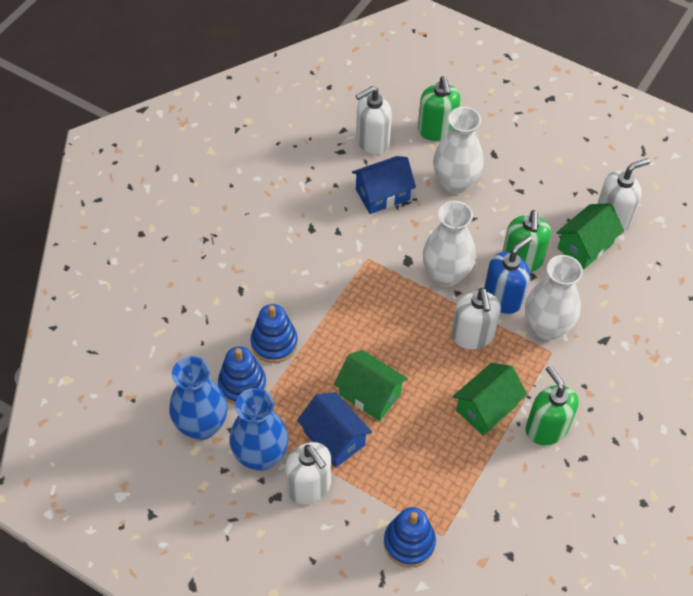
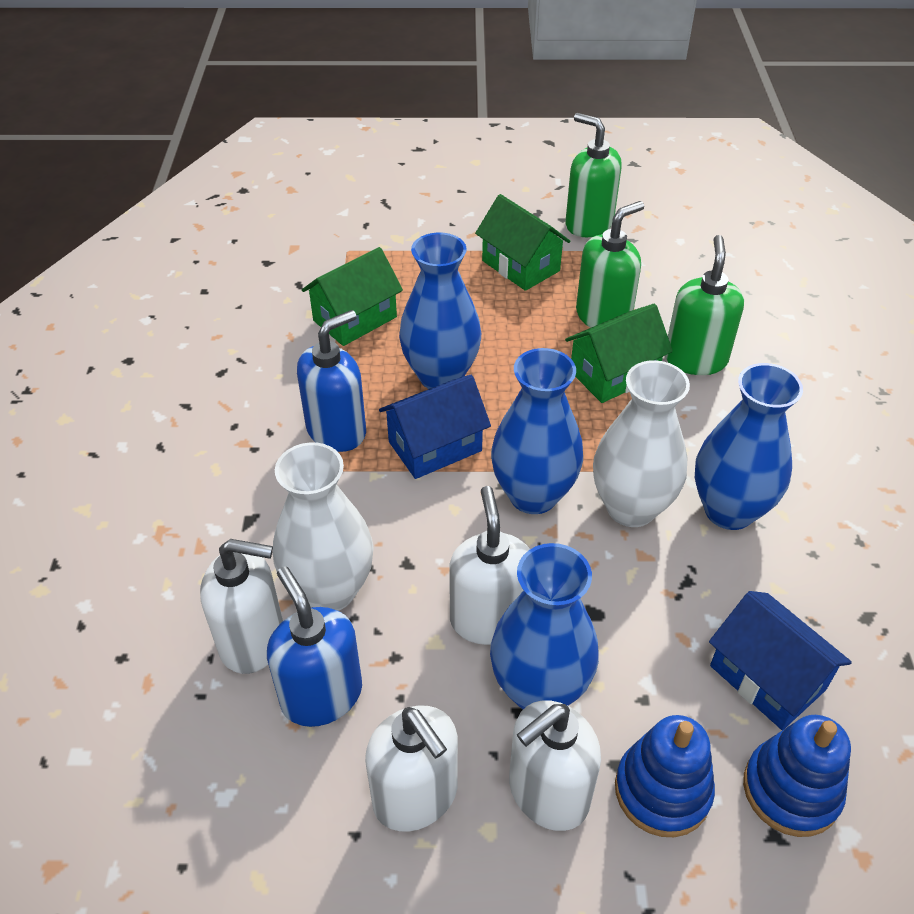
blue soap dispenser: 1 -> 2
blue stacking toy: 3 -> 2
blue vase: 2 -> 4
white vase: 3 -> 2

